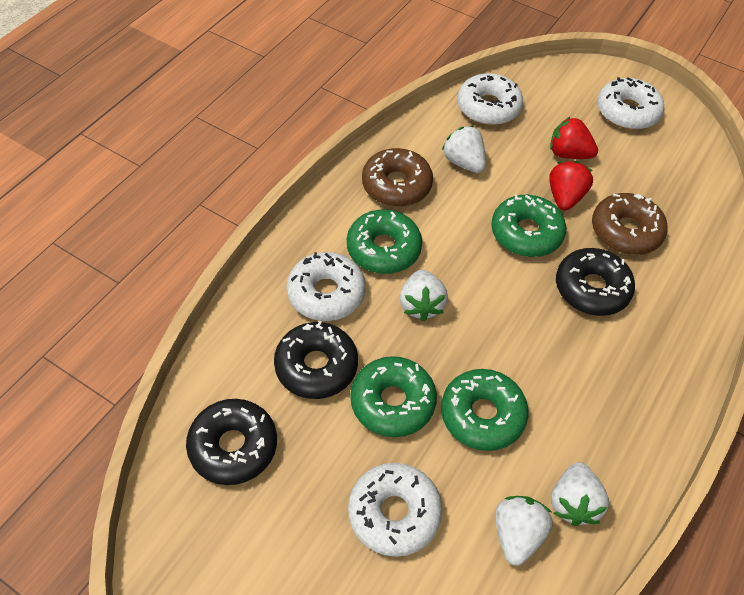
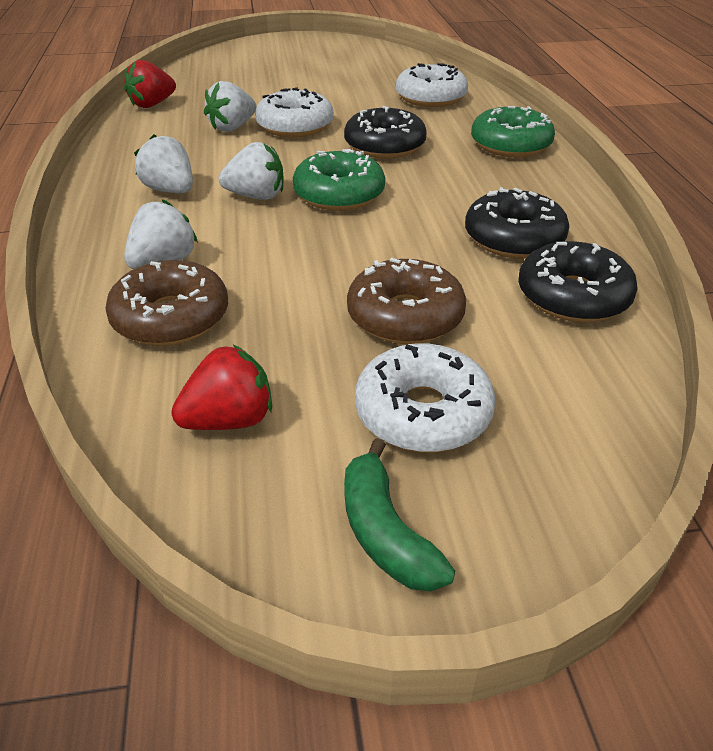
green banana: 0 -> 1
green donut: 4 -> 2
white donut: 4 -> 3

